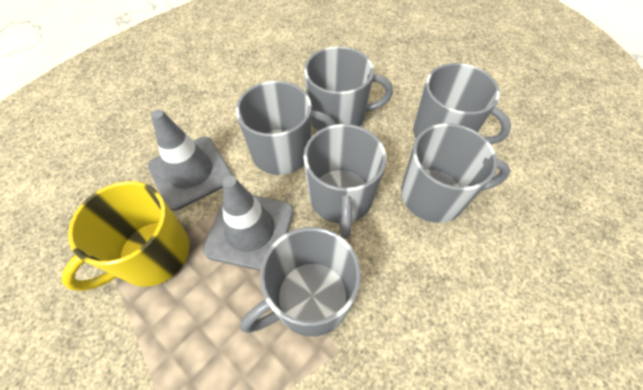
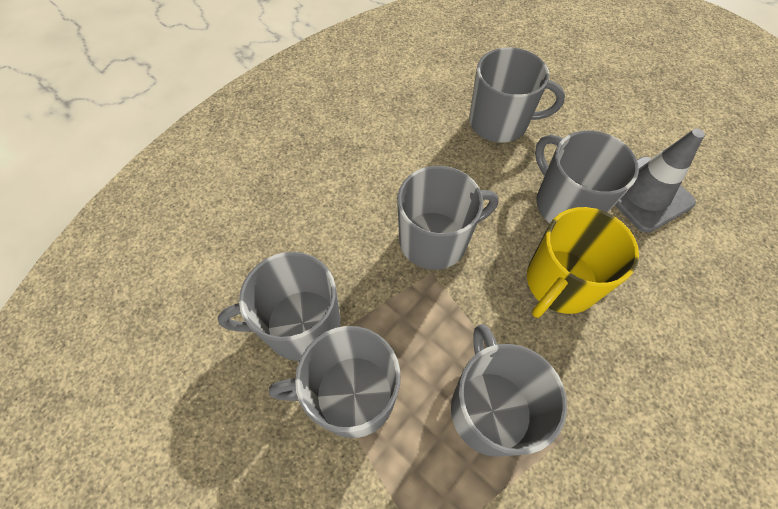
grey traffic cone: 2 -> 1

